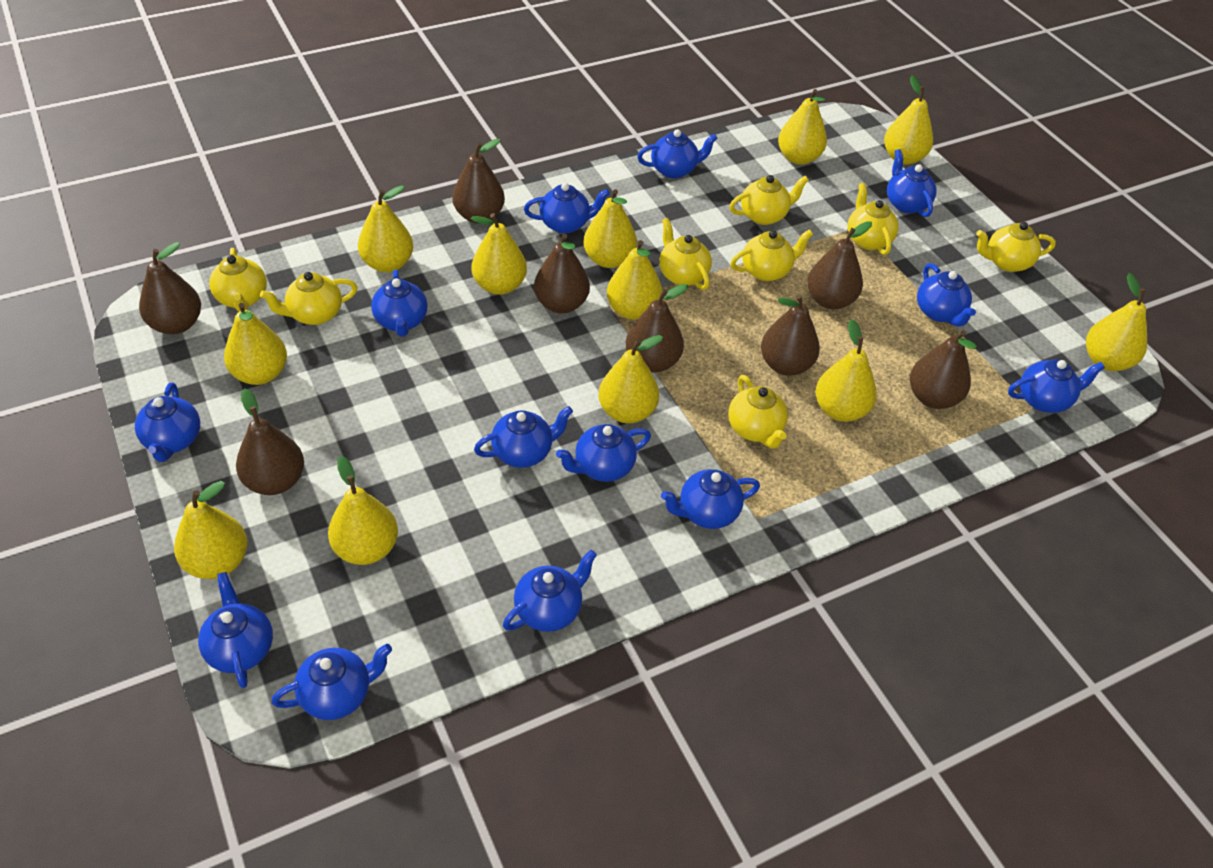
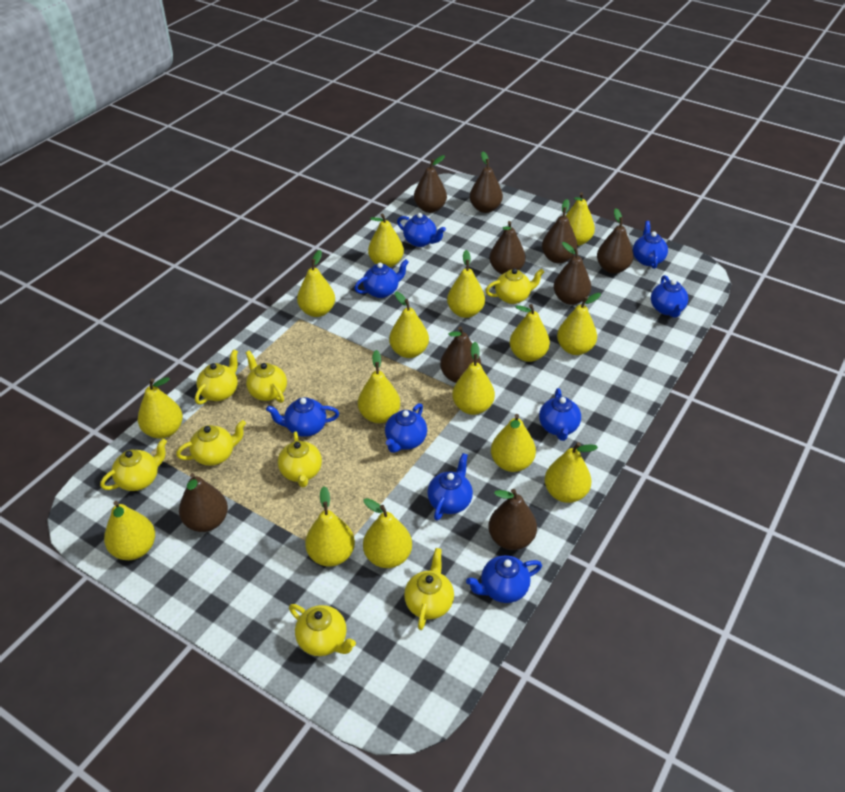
blue teapot: 13 -> 9
brown pear: 8 -> 9
yellow pear: 12 -> 15

